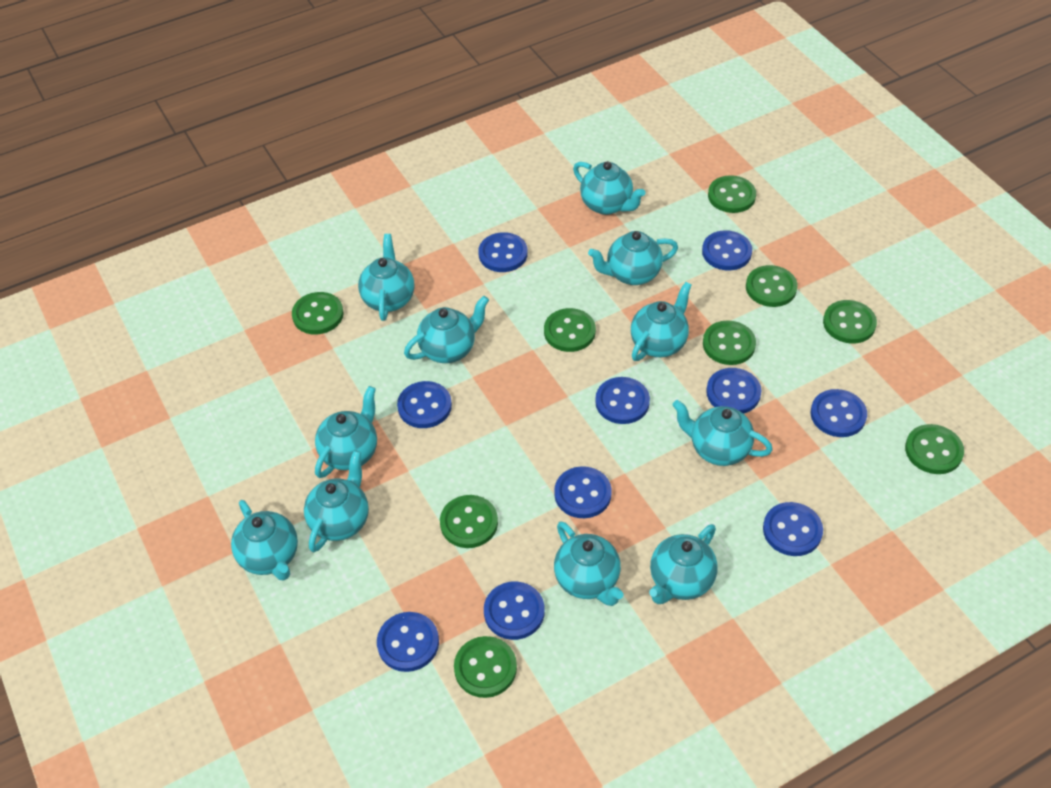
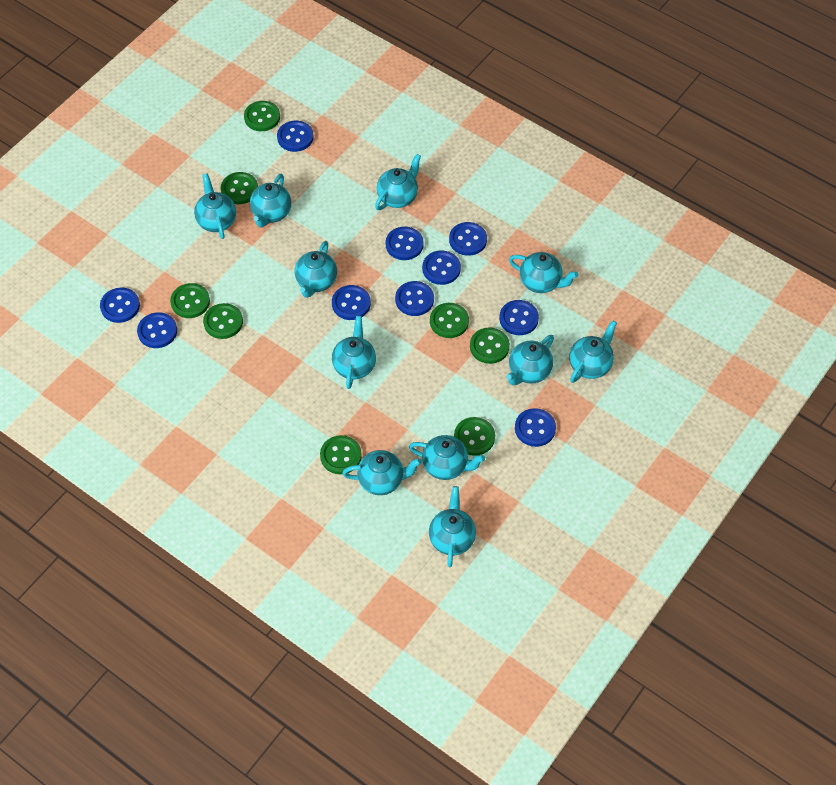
green button: 9 -> 8

